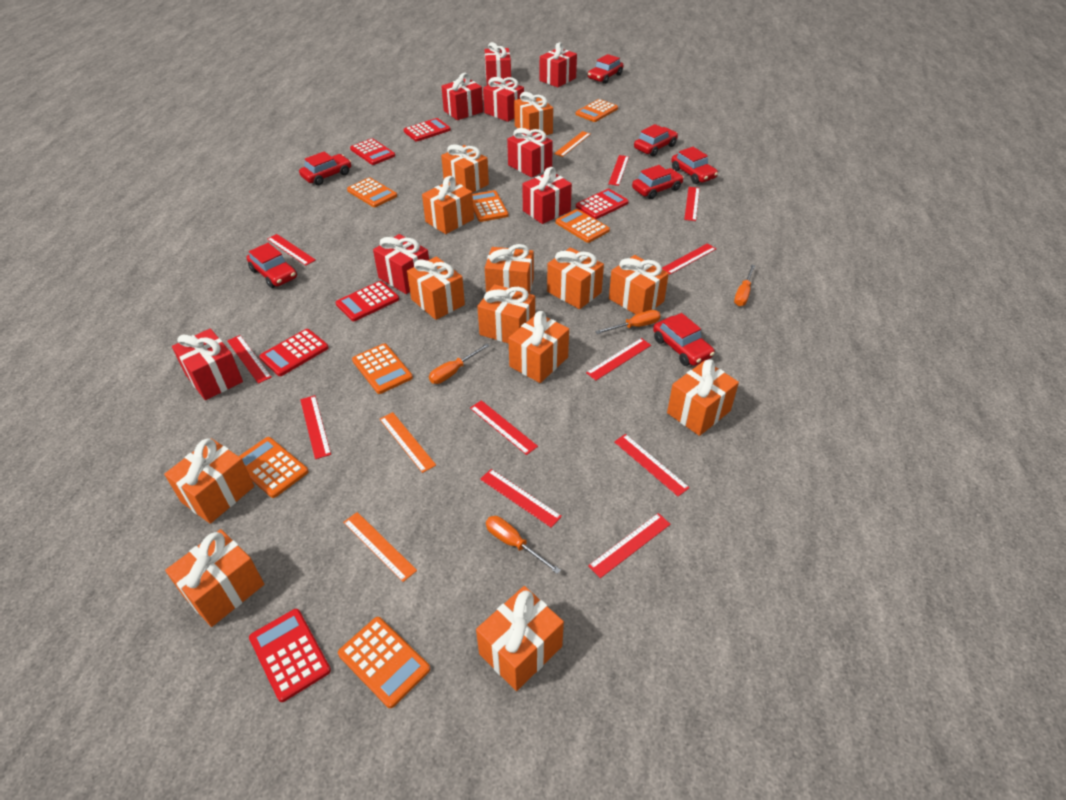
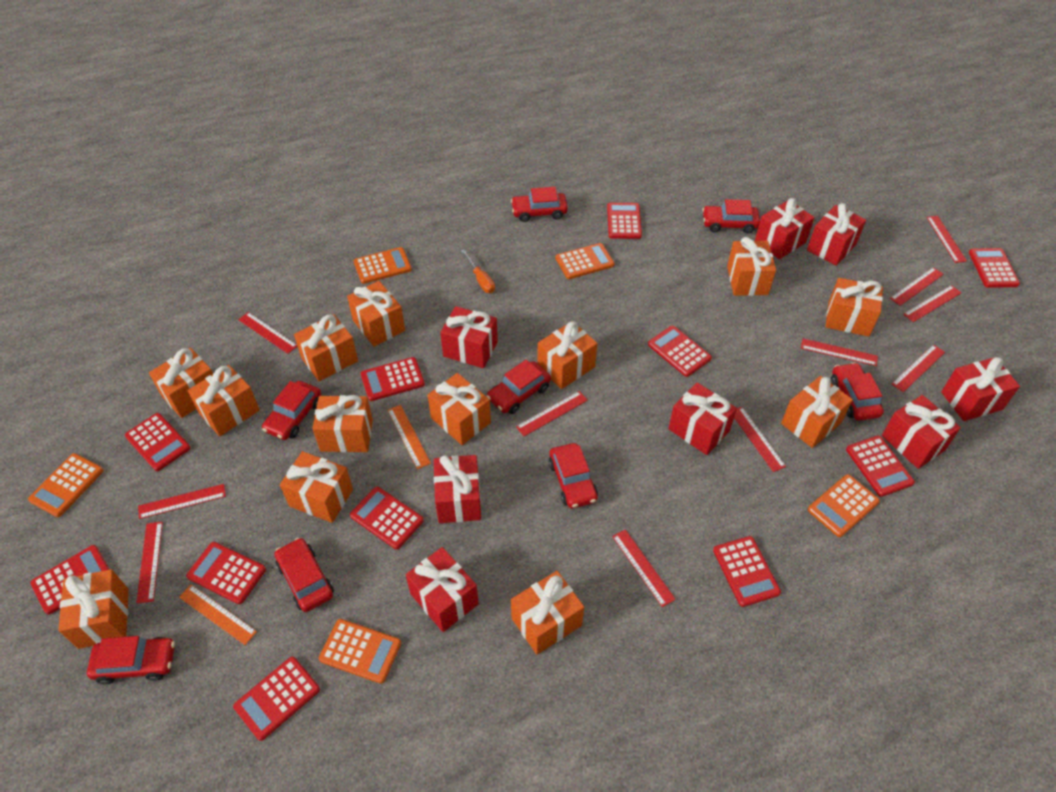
orange calculator: 7 -> 5
orange ruler: 3 -> 2
orange screwdriver: 4 -> 1
red calculator: 6 -> 11
red car: 7 -> 8

